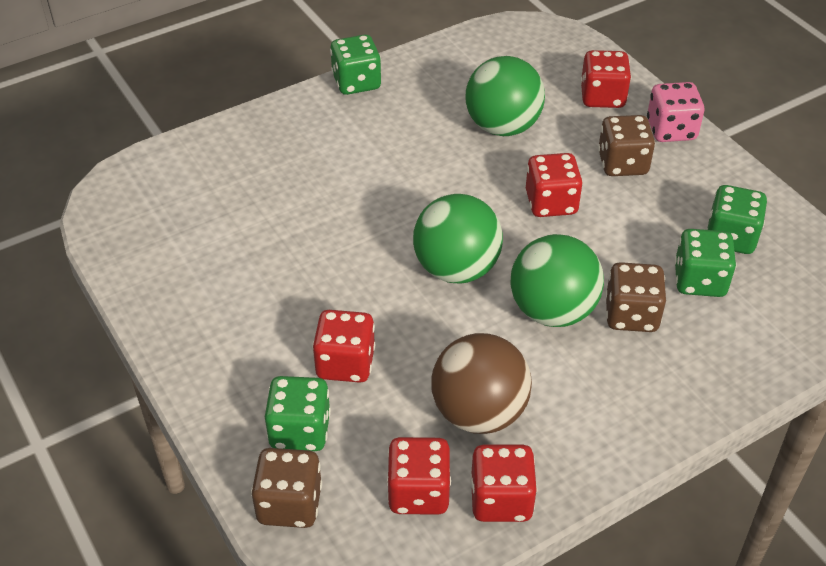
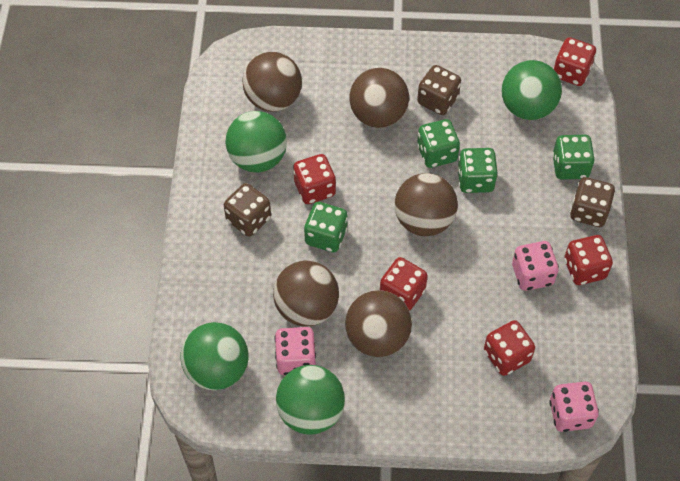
brown ball: 1 -> 5
green ball: 3 -> 4
pink dice: 1 -> 3

